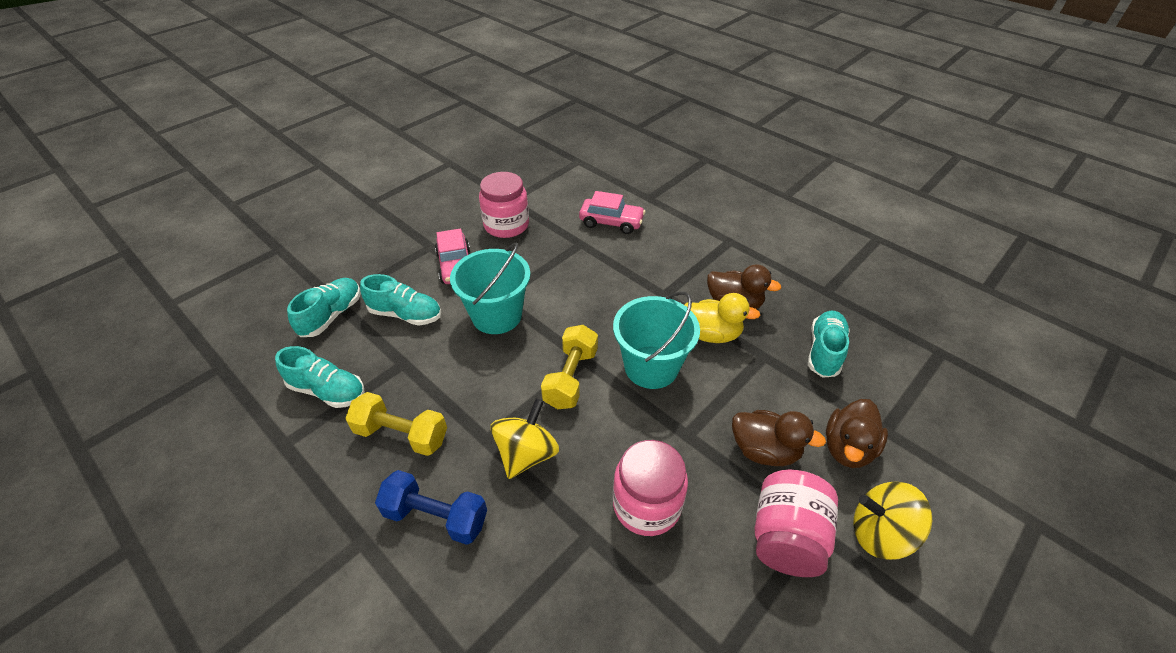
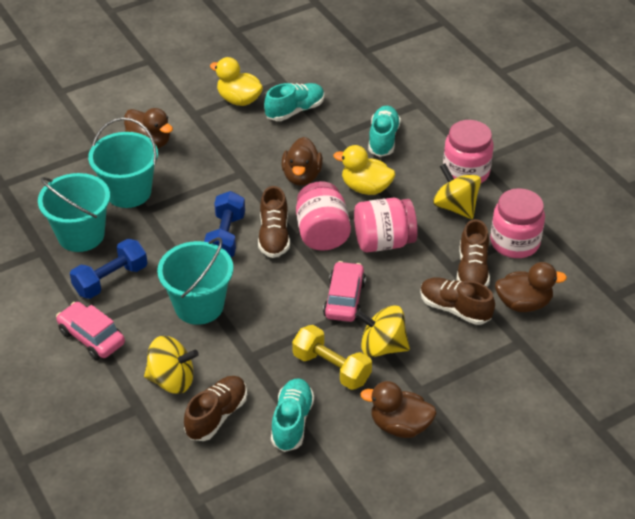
blue dumbbell: 1 -> 2
brown duck: 3 -> 4
brown shoe: 0 -> 4
pink jar: 3 -> 4
turquoise bucket: 2 -> 3
turquoise shoe: 4 -> 3
yellow duck: 1 -> 2
yellow dumbbell: 2 -> 1
yellow spinning top: 2 -> 3

